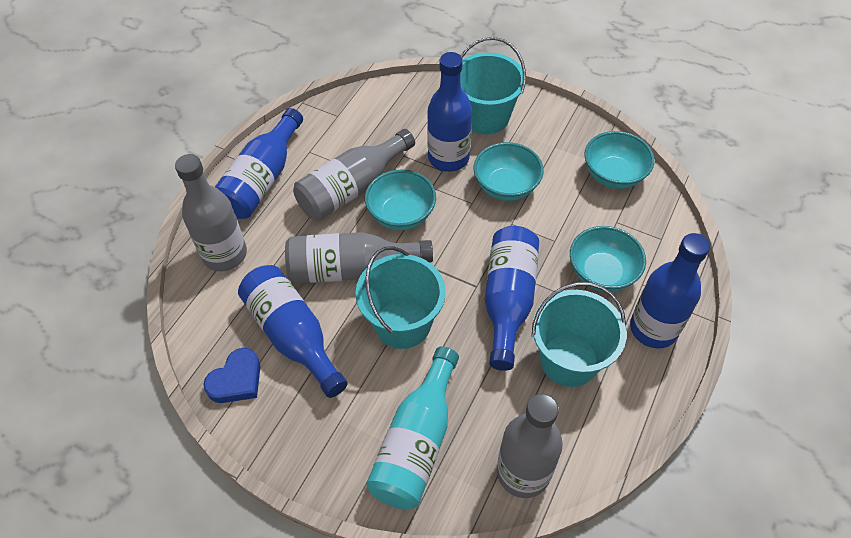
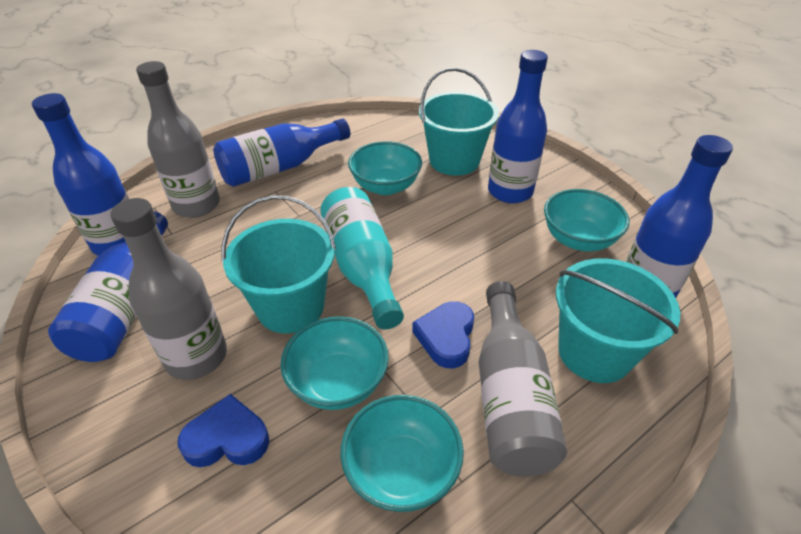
blue heart: 1 -> 2
grey bottle: 4 -> 3

